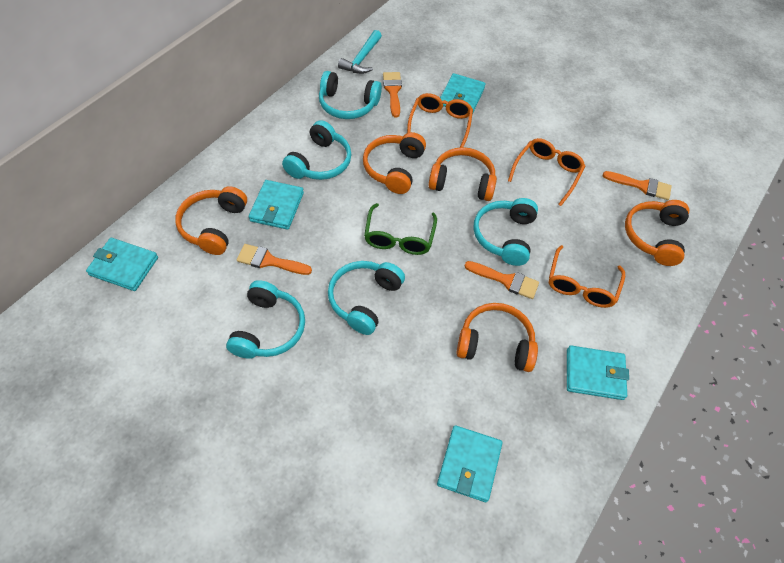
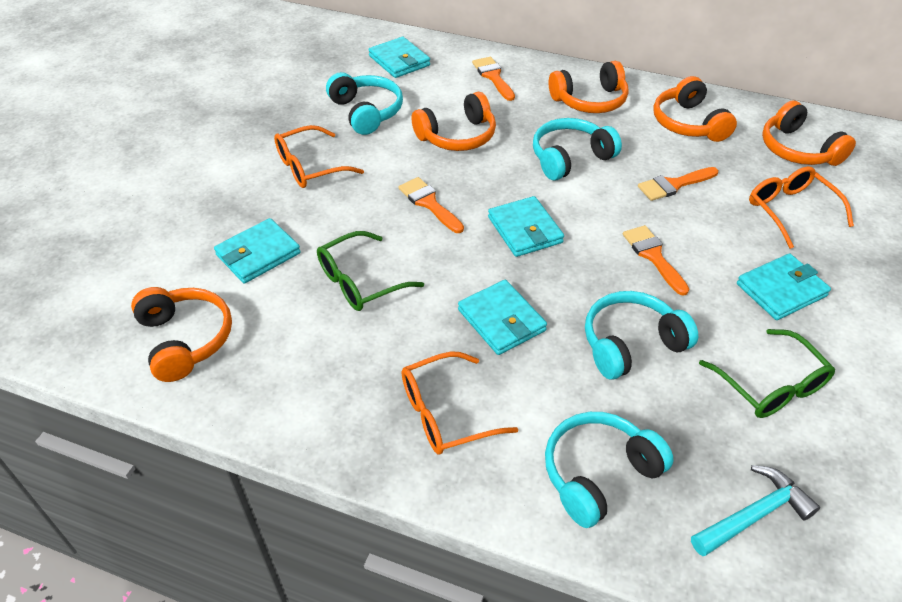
green glasses: 1 -> 2
turquoise headphones: 5 -> 4

